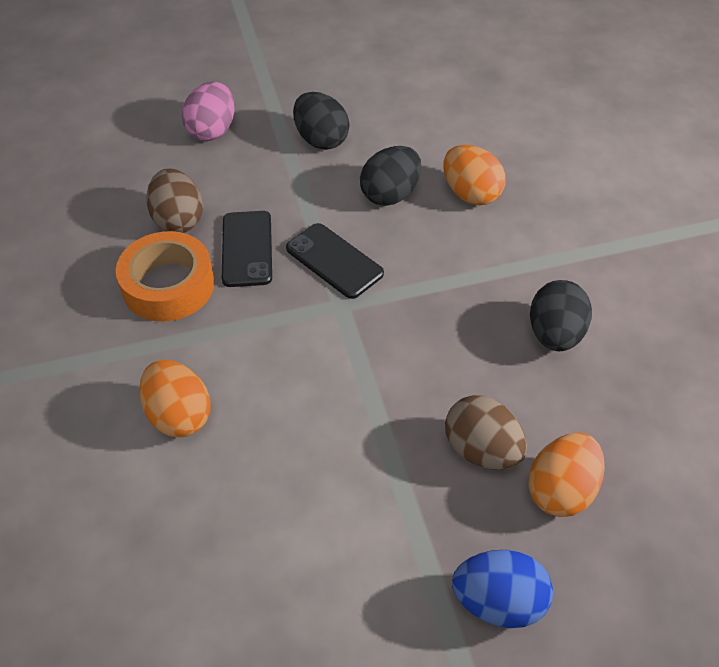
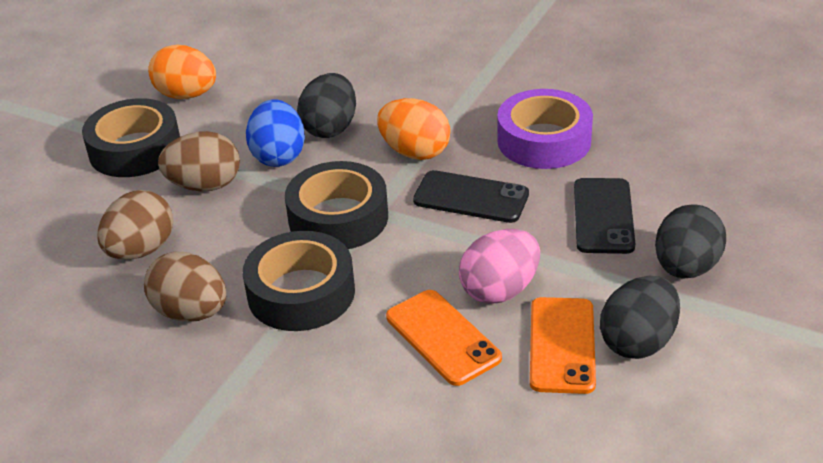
black tape: 0 -> 3
brown egg: 2 -> 3
orange egg: 3 -> 2
orange phone: 0 -> 2
orange tape: 1 -> 0
purple tape: 0 -> 1

